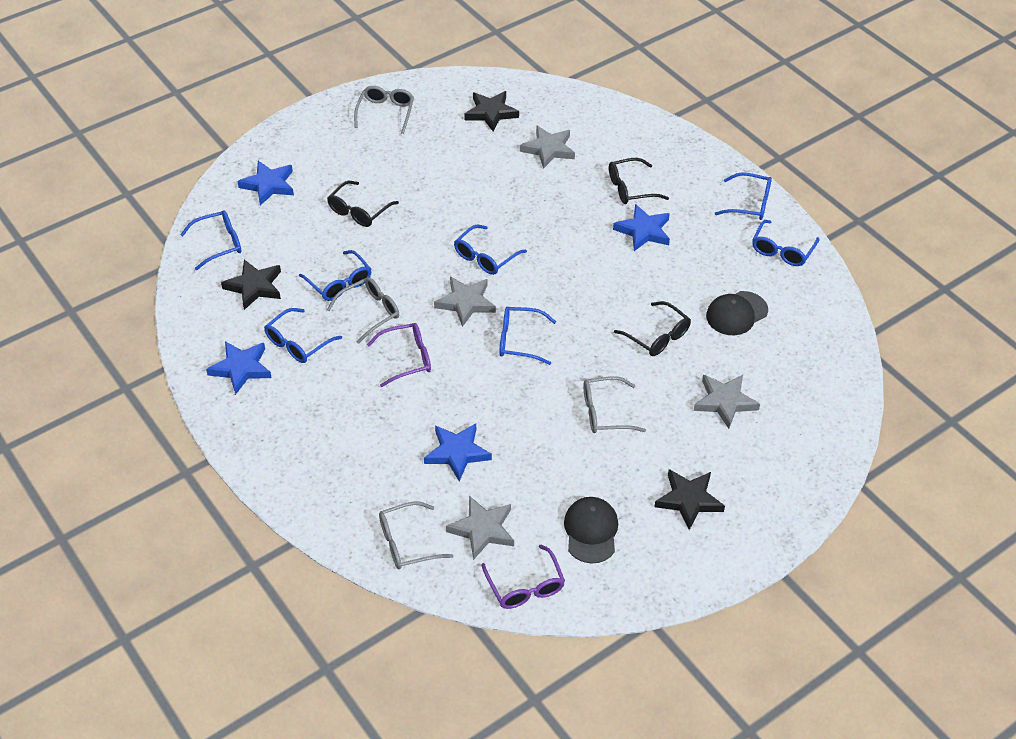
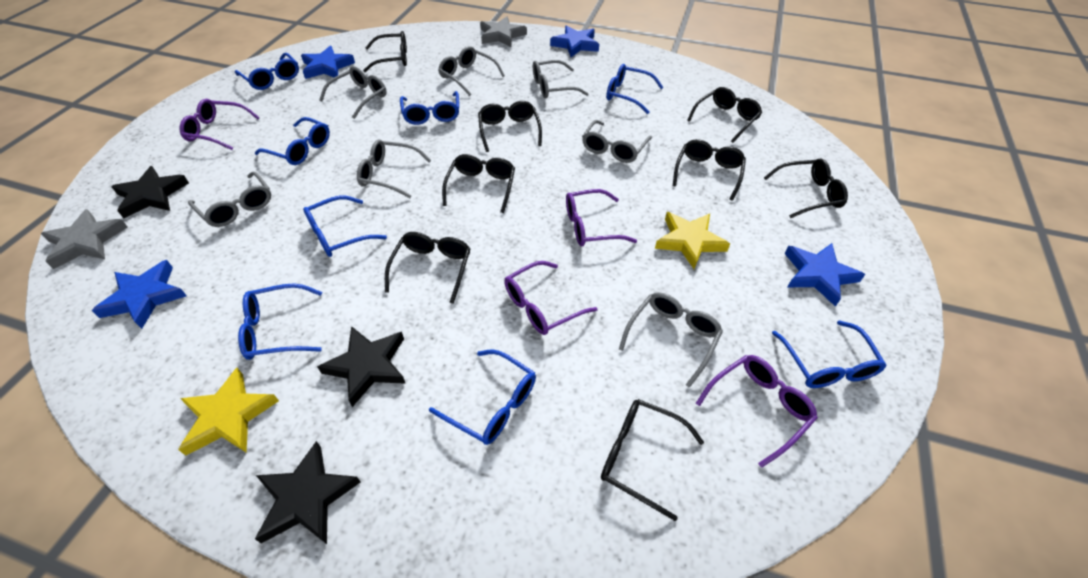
black cap: 2 -> 0
black glasses: 3 -> 8
blue glasses: 7 -> 8
grey glasses: 4 -> 7
grey star: 4 -> 2
purple glasses: 2 -> 4
yellow star: 0 -> 2

